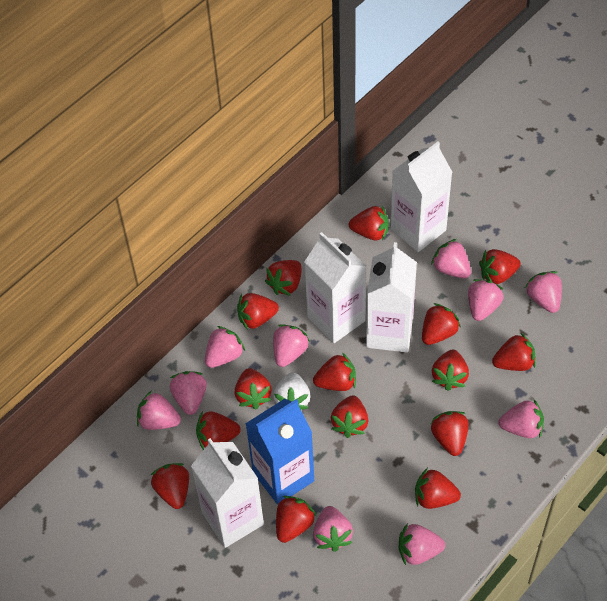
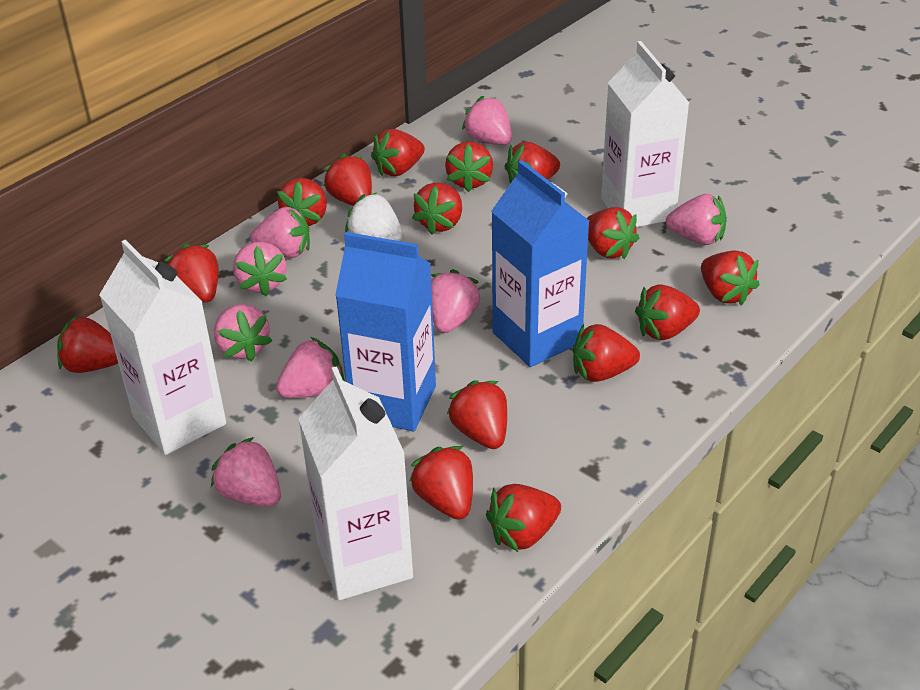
blue carton: 1 -> 2
pink strawberry: 10 -> 8
white carton: 4 -> 3

